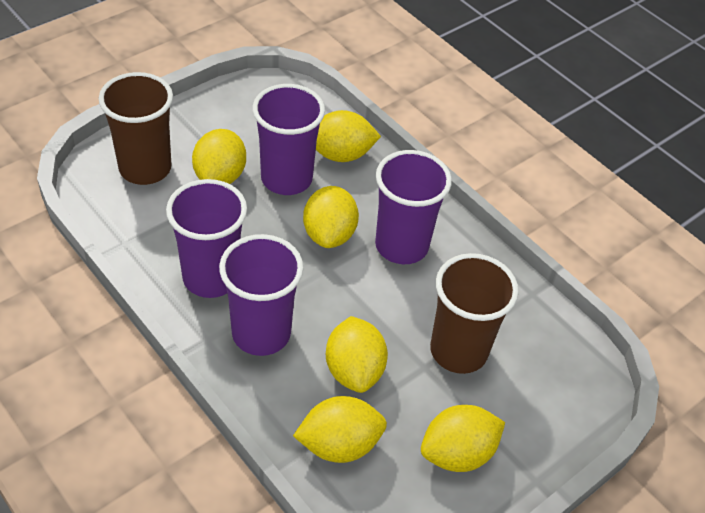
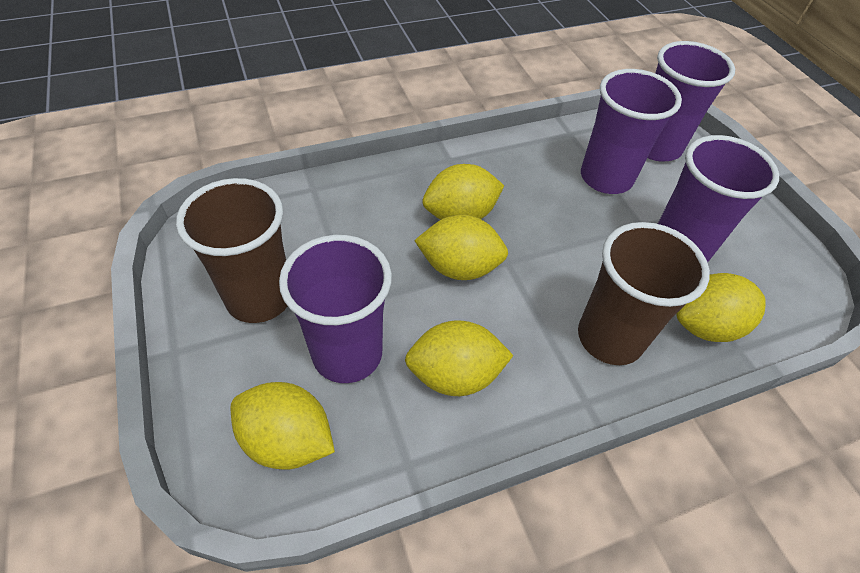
yellow lemon: 6 -> 5

